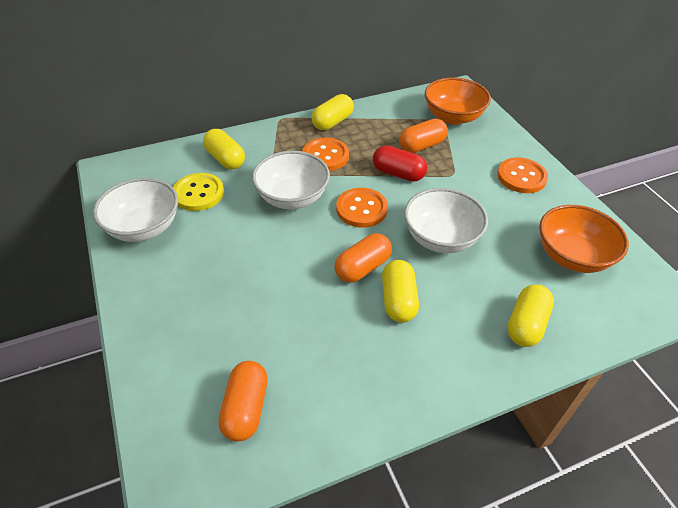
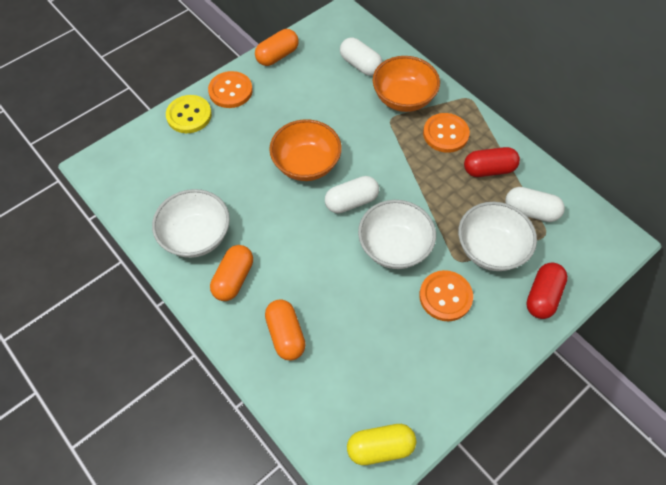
red capsule: 1 -> 2
white capsule: 0 -> 3
yellow capsule: 4 -> 1

